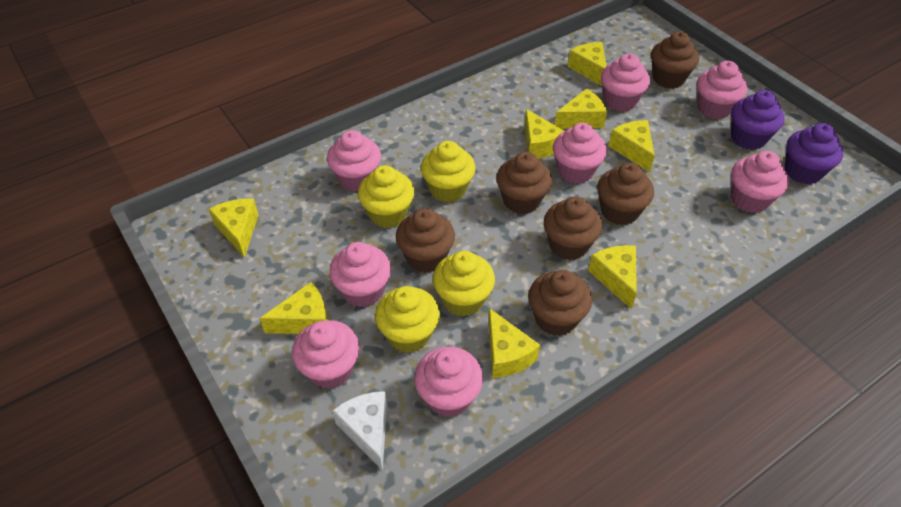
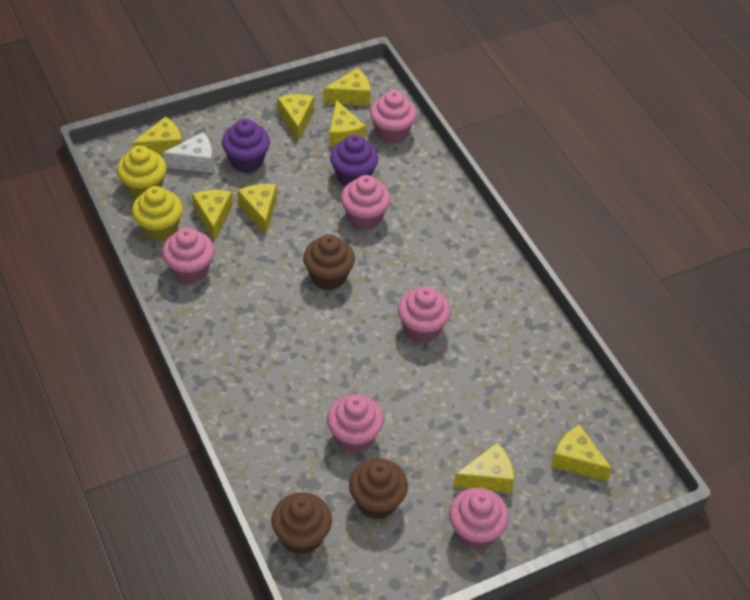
brown cupcake: 6 -> 3
pink cupcake: 8 -> 6
yellow cupcake: 4 -> 2

